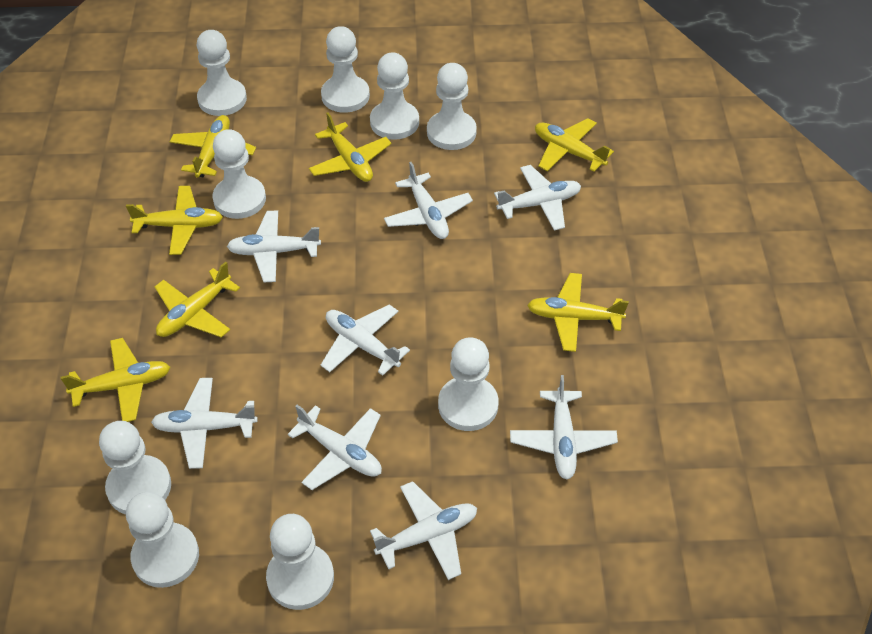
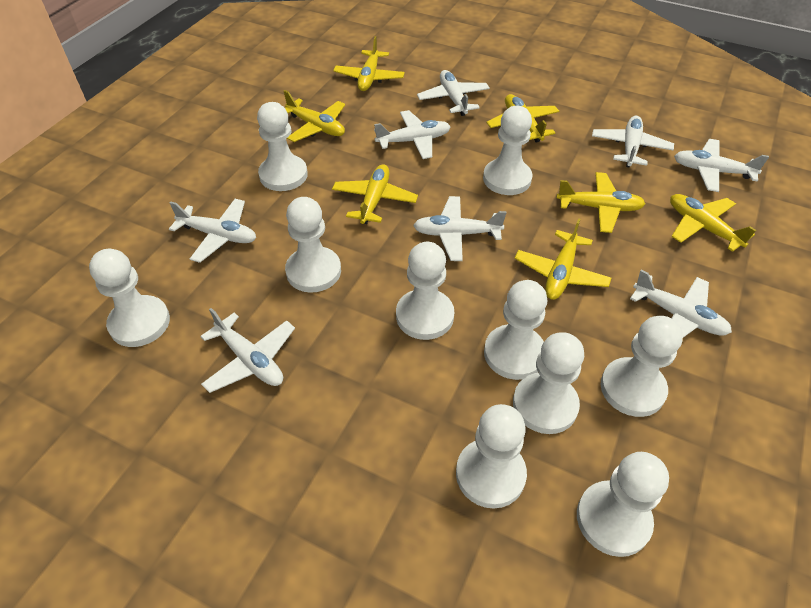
white pawn: 9 -> 10

